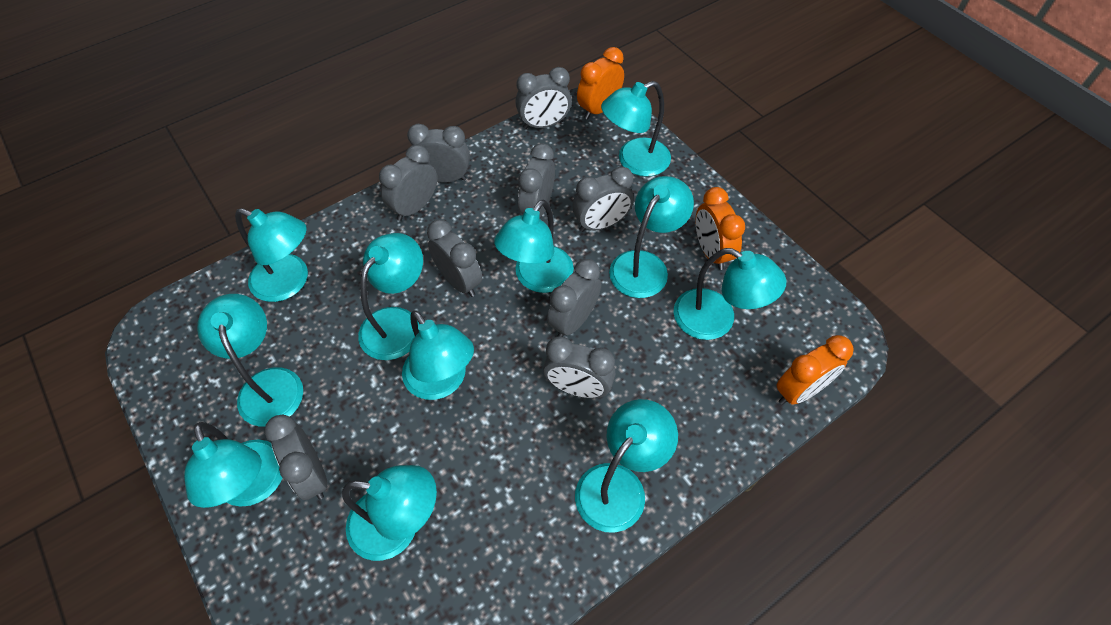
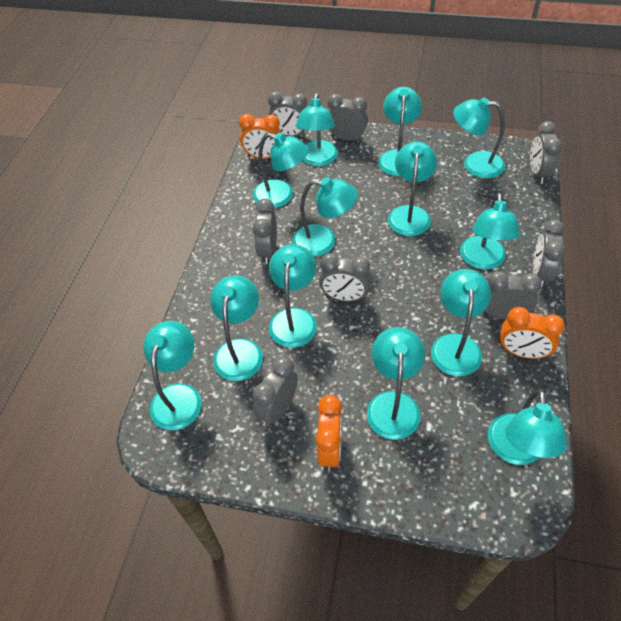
grey clock: 9 -> 8
turquoise lamp: 11 -> 13

